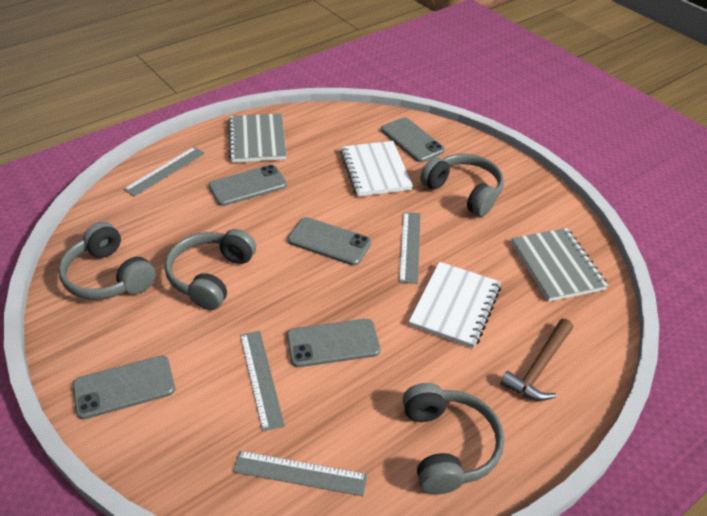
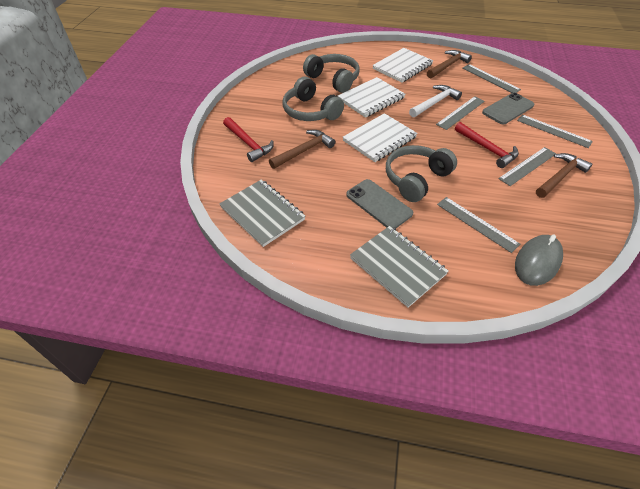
brown hammer: 1 -> 3
grey headphones: 4 -> 3
grey mouse: 0 -> 1
grey phone: 5 -> 2
grey ruler: 4 -> 5
red hammer: 0 -> 2
white hammer: 0 -> 1
white notebook: 2 -> 3

